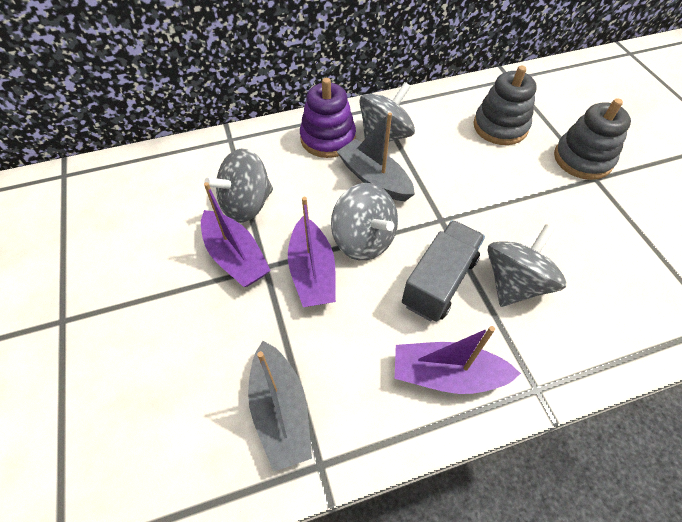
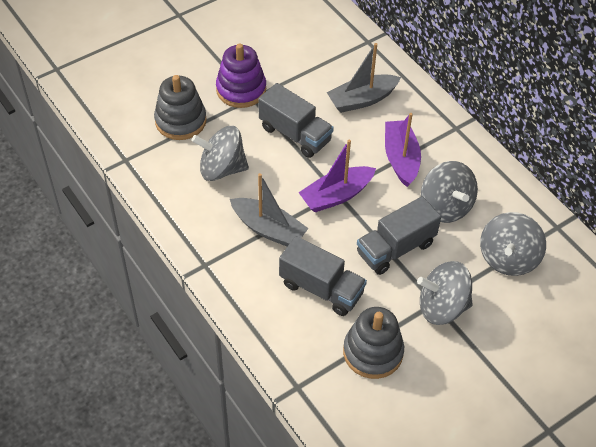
grey truck: 1 -> 3
purple boat: 3 -> 2

